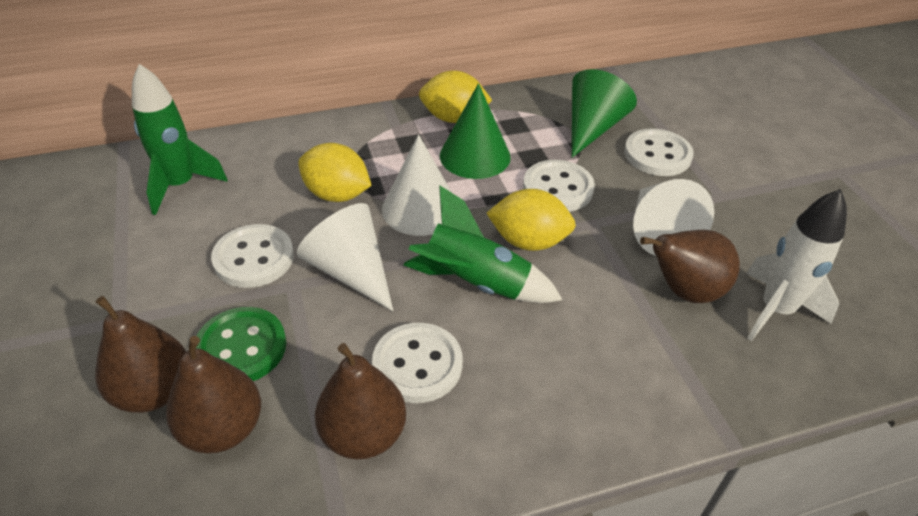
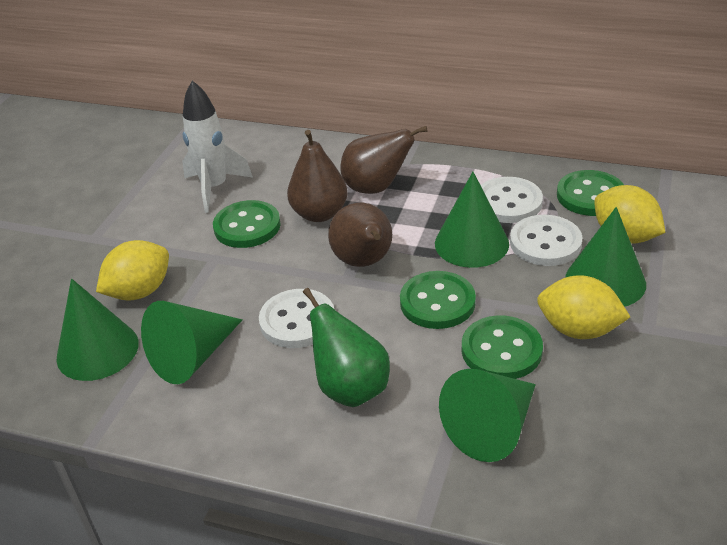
brown pear: 4 -> 3
green button: 1 -> 4
green cone: 2 -> 5
green pear: 0 -> 1
green rocket: 2 -> 0
white button: 4 -> 3
white cone: 3 -> 0

